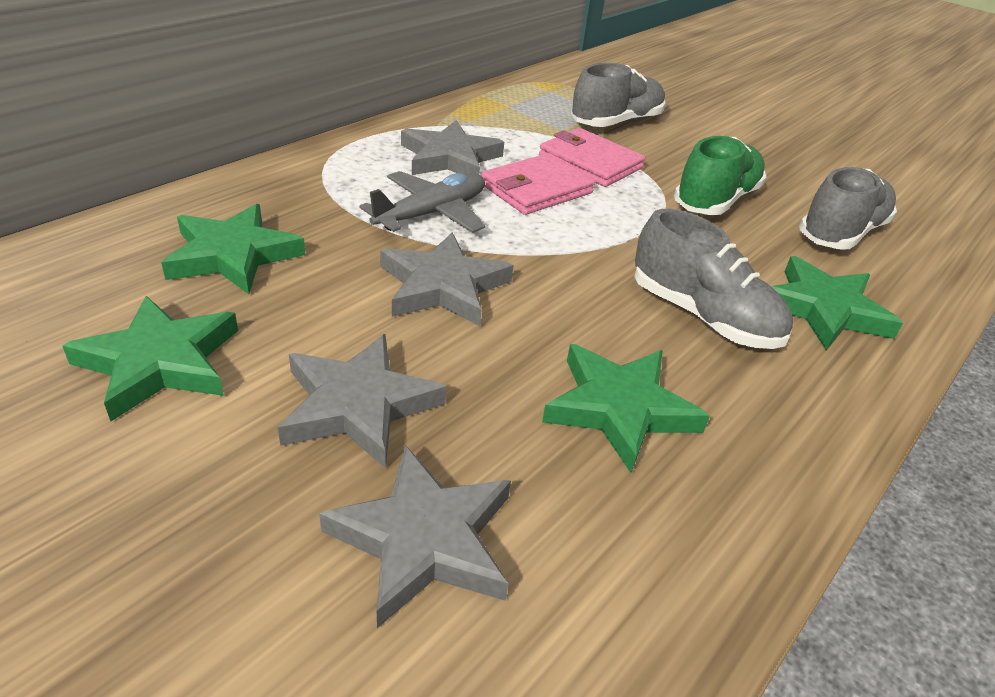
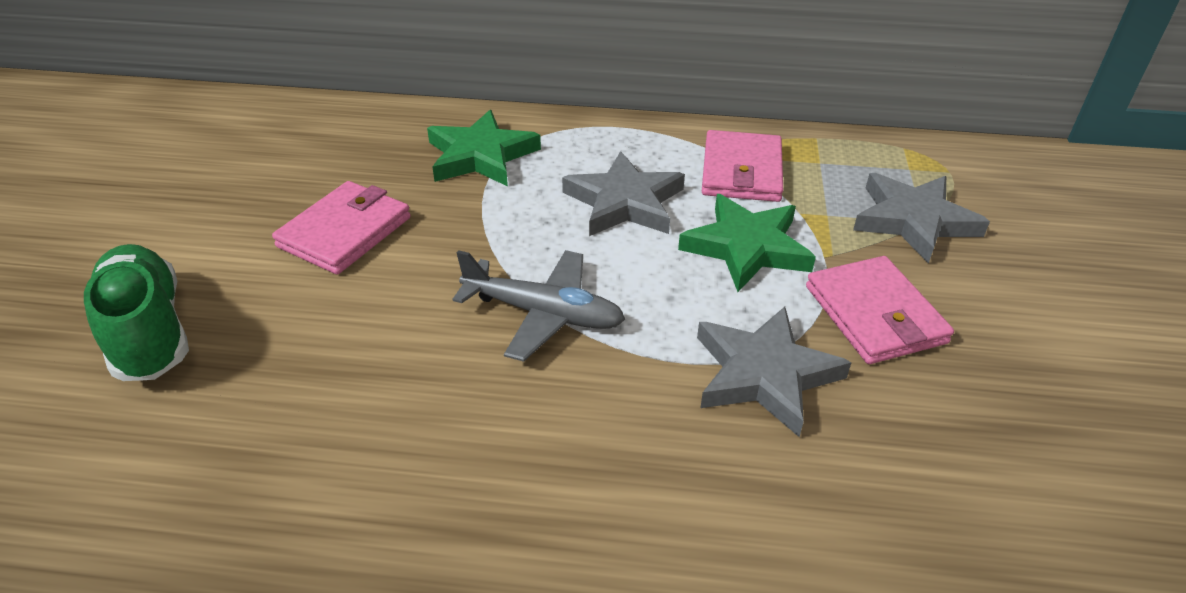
green star: 4 -> 2
grey shoe: 3 -> 0
grey star: 4 -> 3
pink wallet: 2 -> 3

